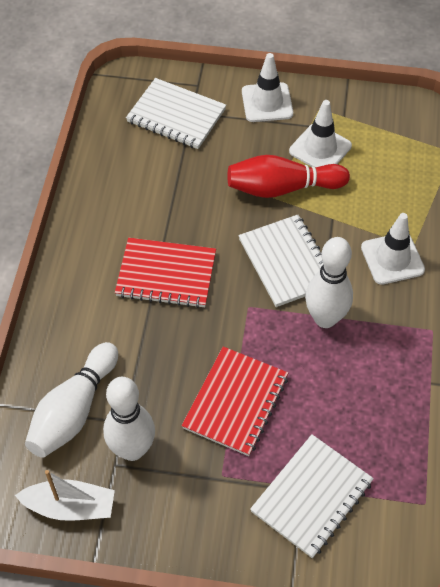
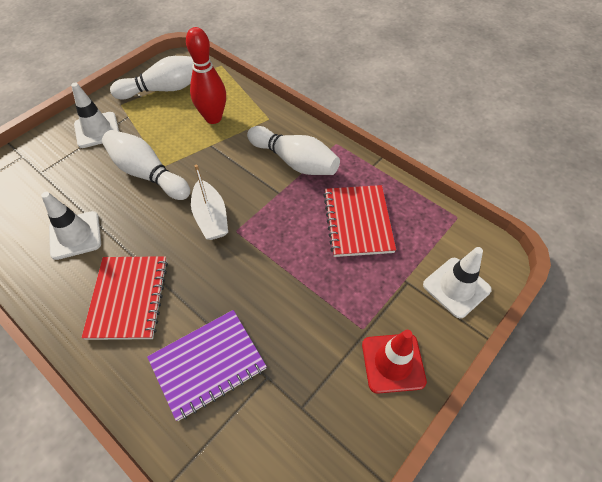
purple notebook: 0 -> 1
red traffic cone: 0 -> 1
white notebook: 3 -> 0

